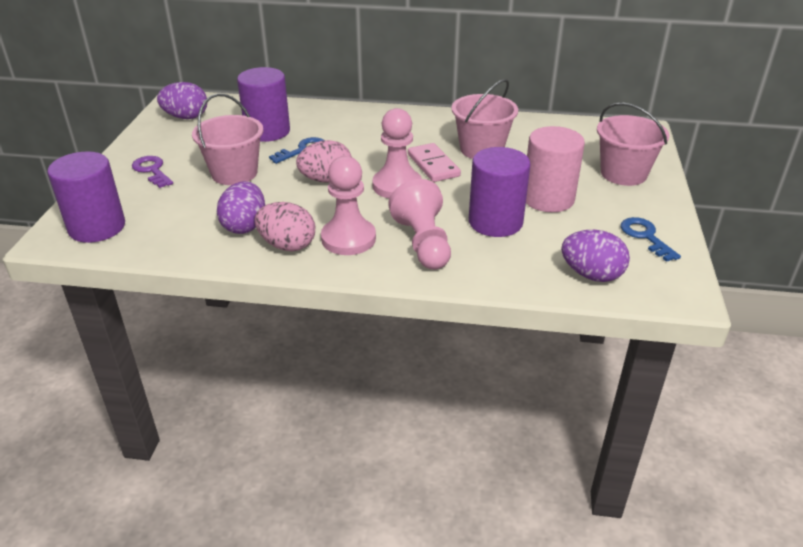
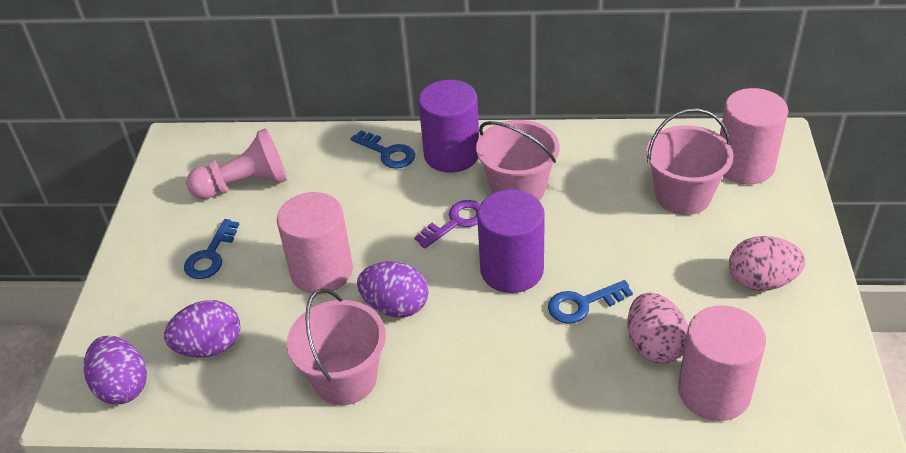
blue key: 2 -> 3
pink cylinder: 1 -> 3
pink domino: 1 -> 0
pink pawn: 3 -> 1
purple cylinder: 3 -> 2

